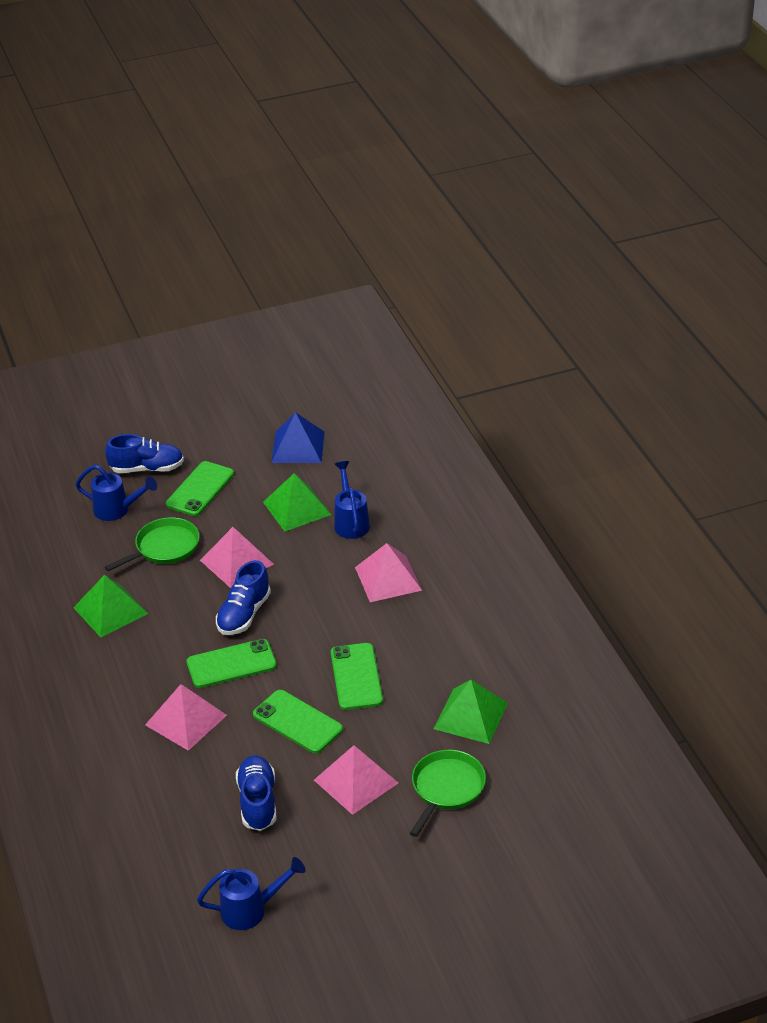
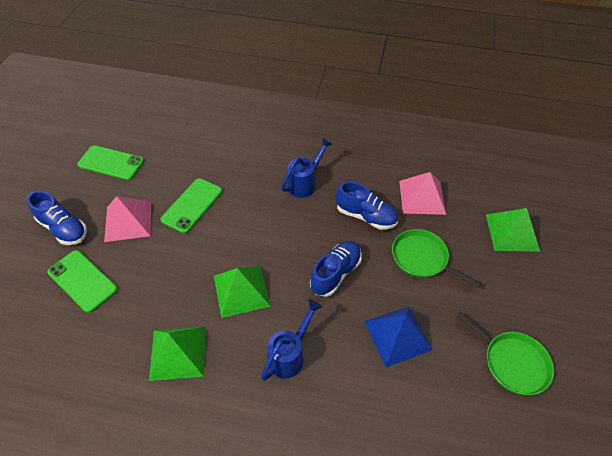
blue watering can: 3 -> 2
green phone: 4 -> 3
pink pyramid: 4 -> 2

